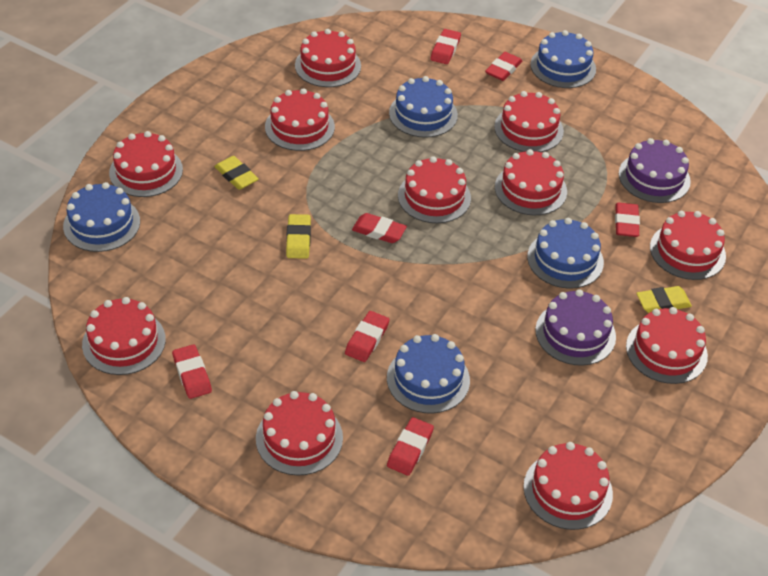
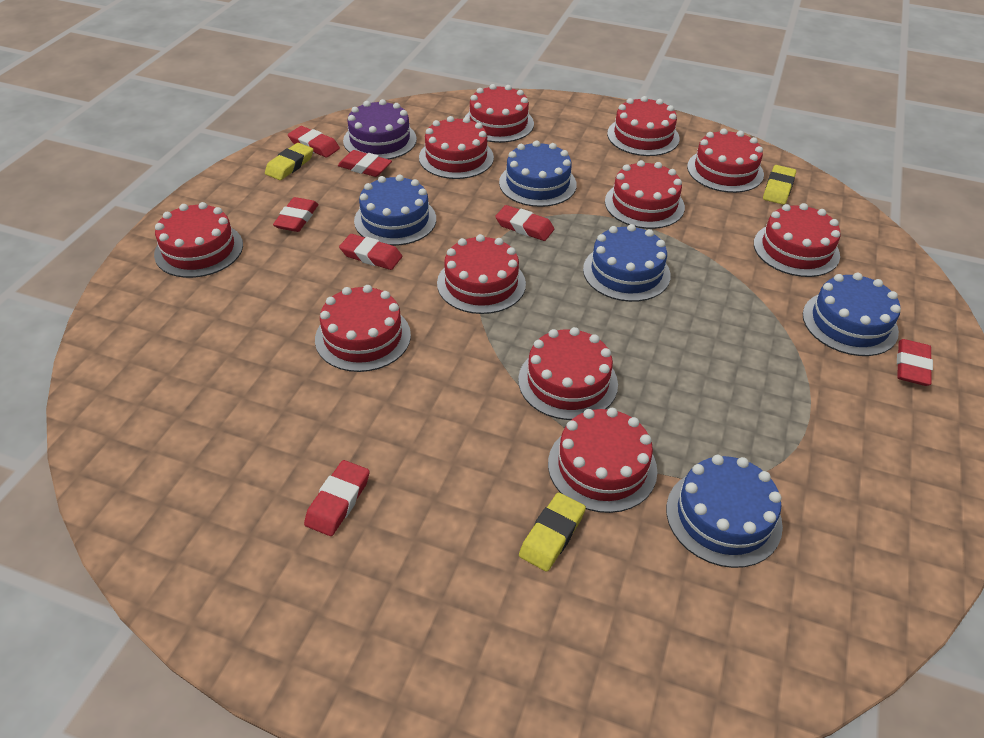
purple cake: 2 -> 1

